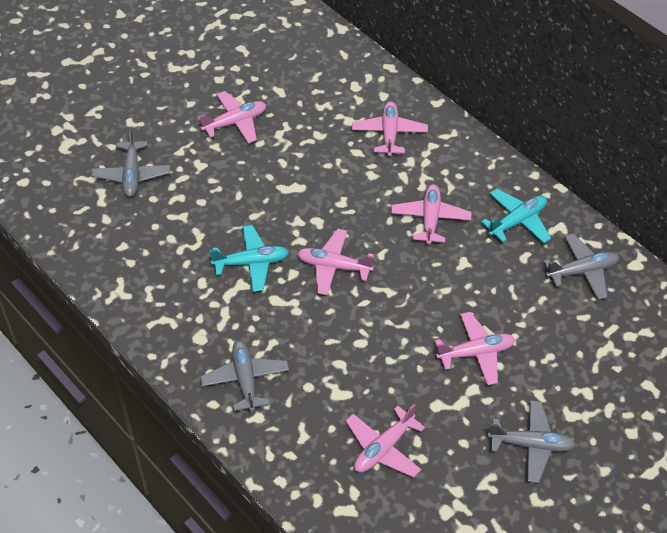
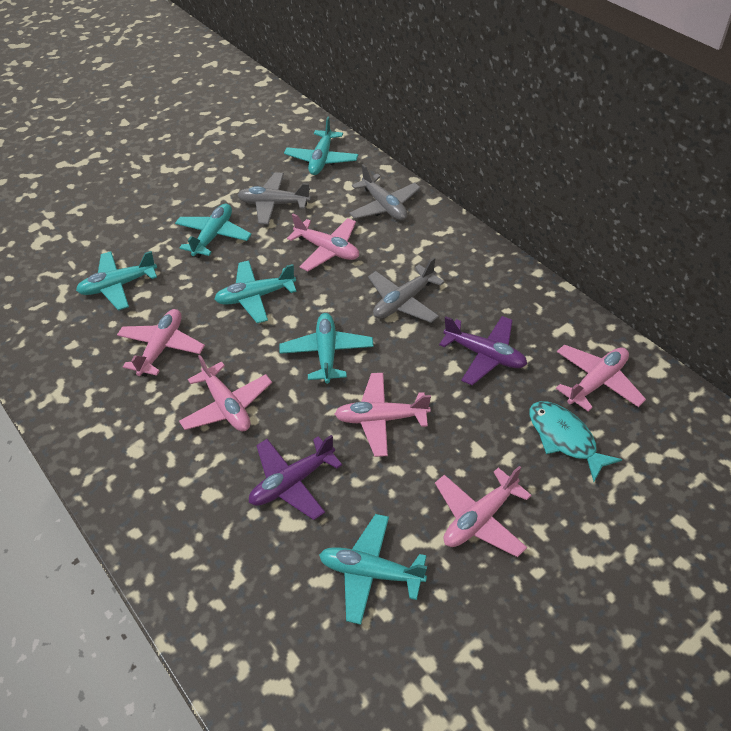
grey plane: 4 -> 3
purple plane: 0 -> 2
turquoise fish: 0 -> 1
turquoise plane: 2 -> 6

